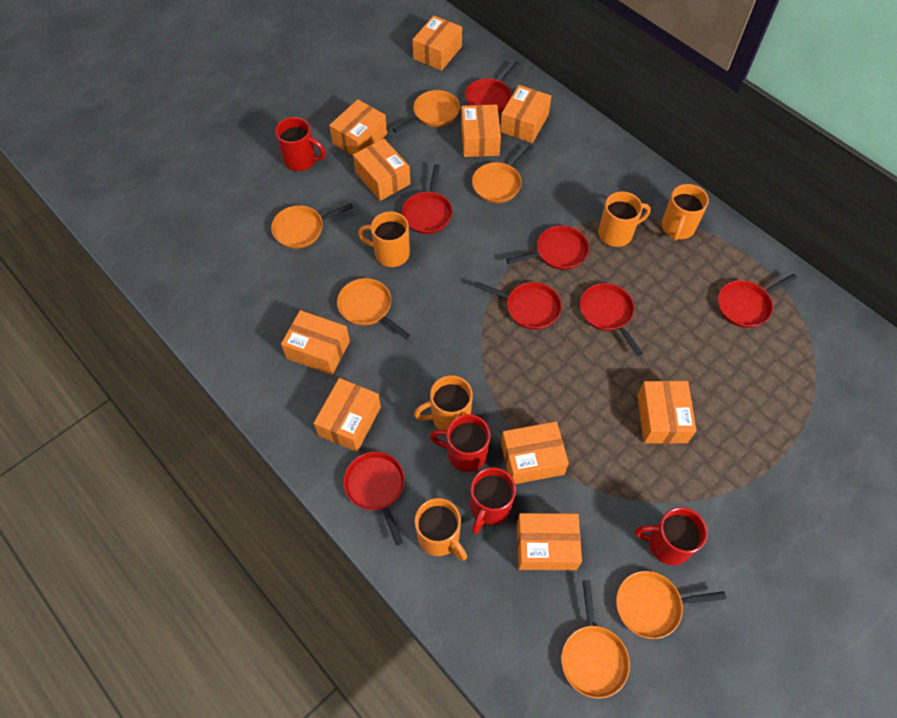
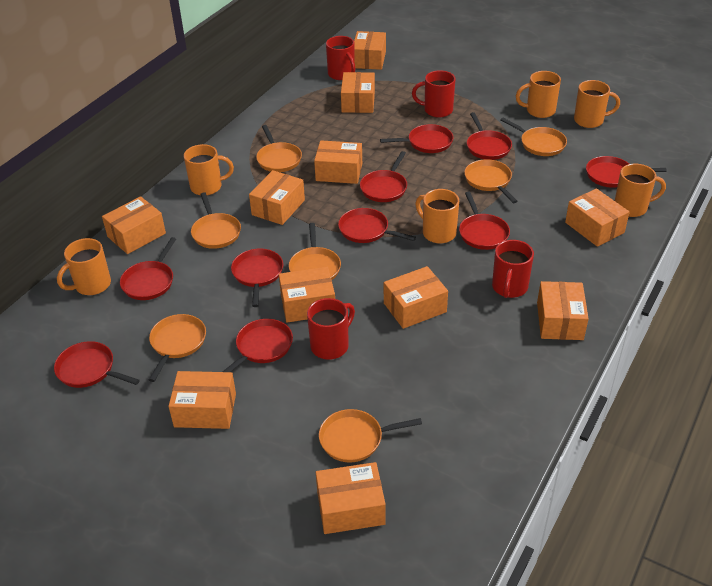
orange box: 10 -> 11
orange mug: 5 -> 6
orange pan: 6 -> 7
red pan: 7 -> 10

